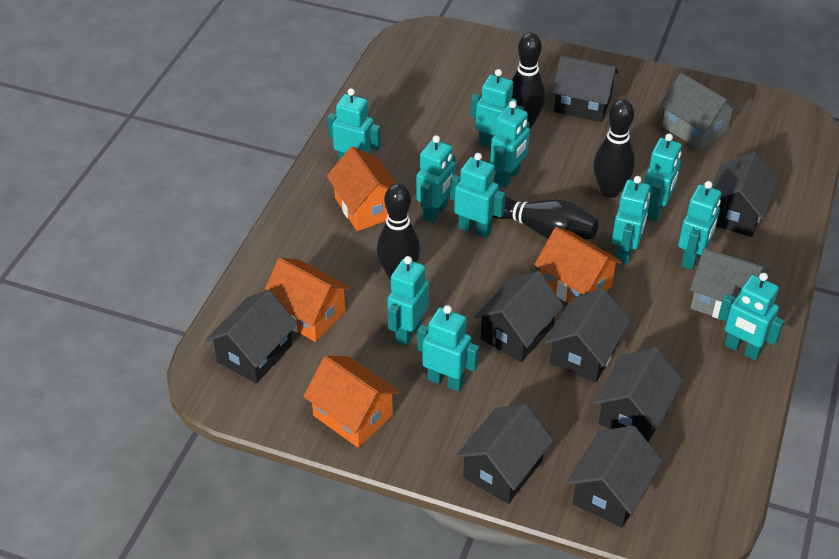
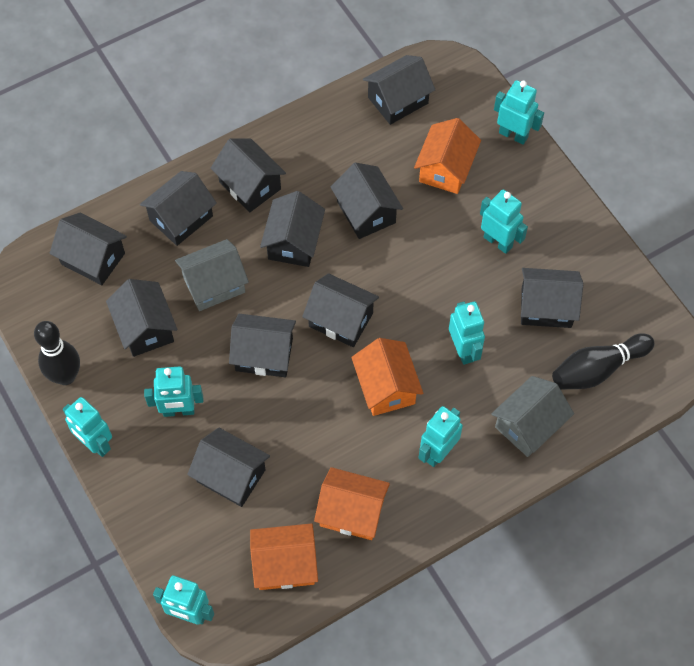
black bowling pin: 4 -> 2
black house: 8 -> 11
turquoise robot: 11 -> 7

